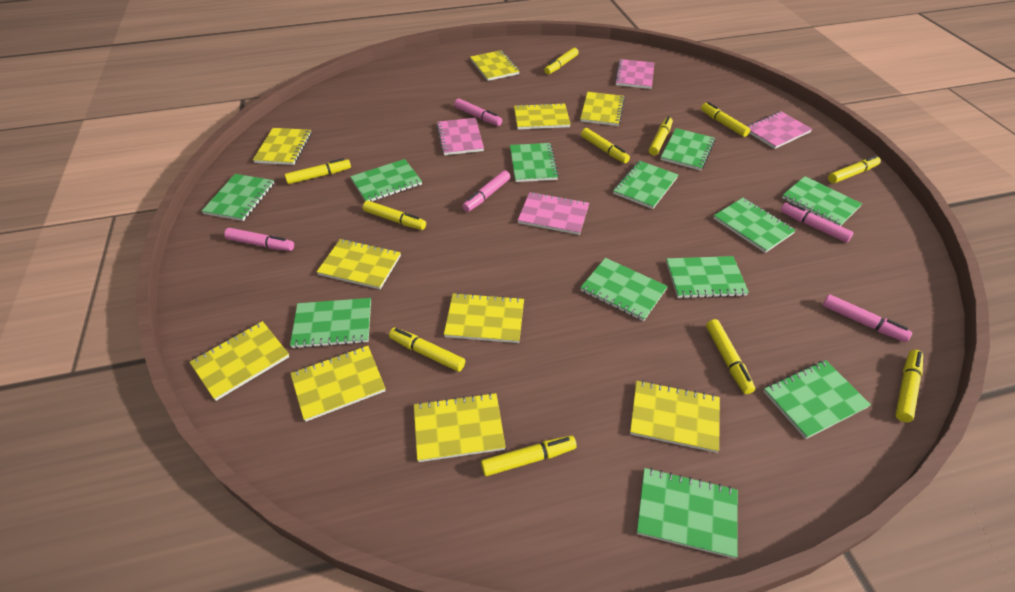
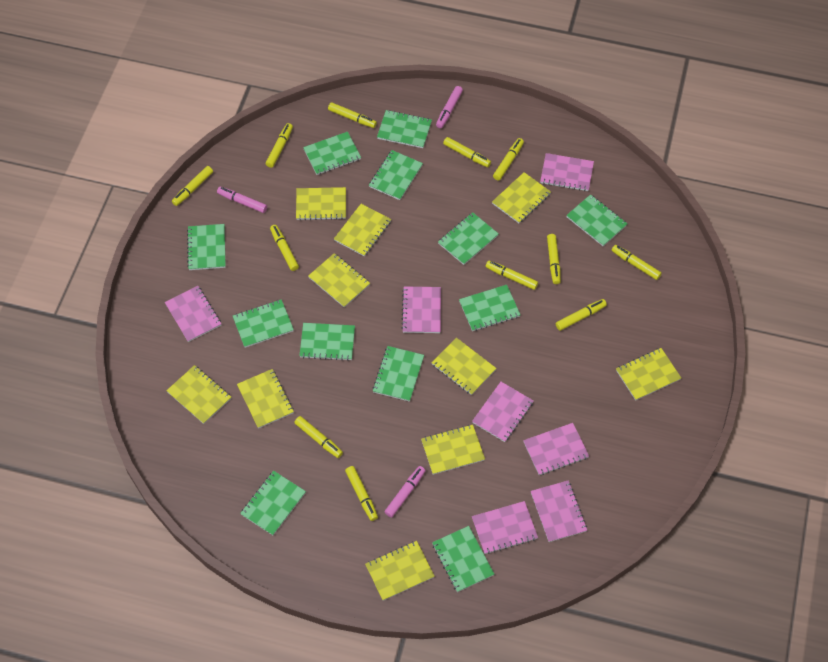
pink marker: 5 -> 3
pink notebook: 4 -> 7
yellow marker: 11 -> 12

